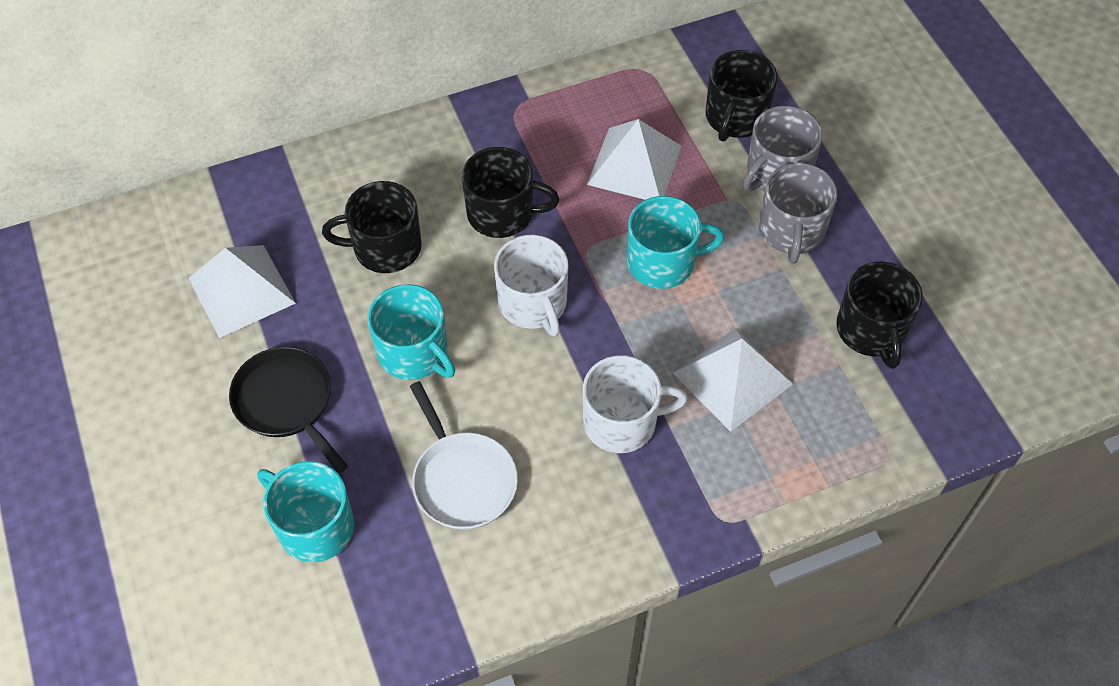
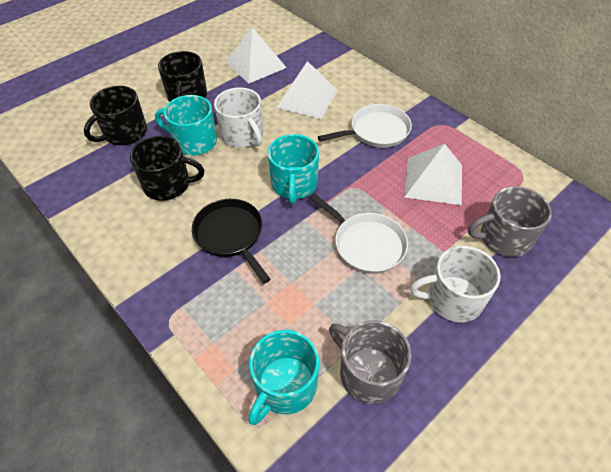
black mug: 4 -> 3
white pan: 1 -> 2

